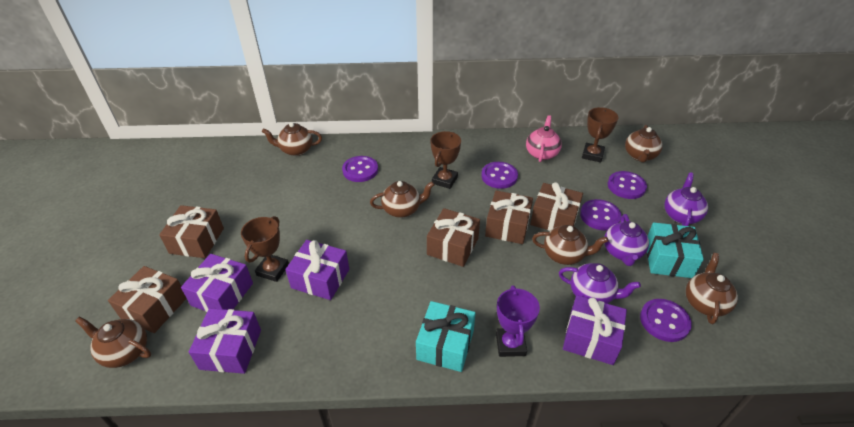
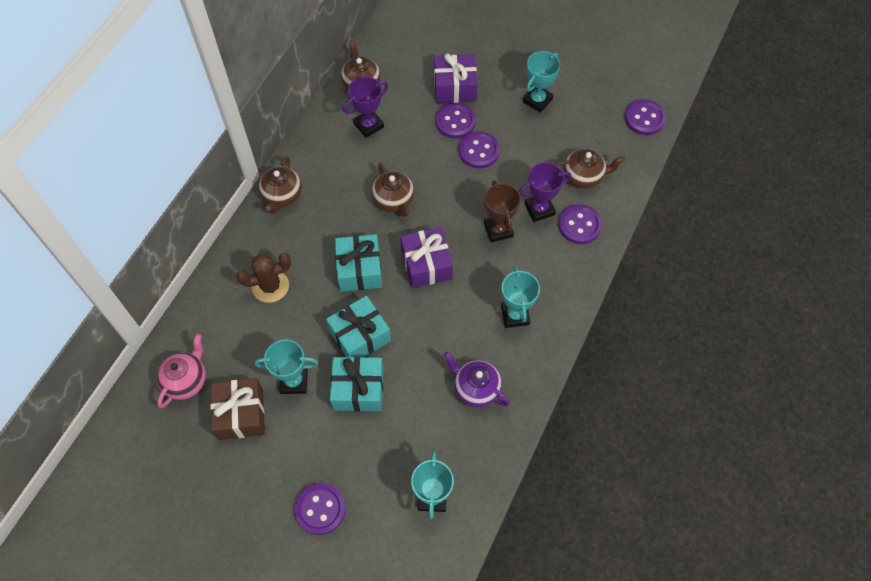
brown cactus: 0 -> 1
brown gift: 5 -> 1
brown teapot: 6 -> 4
brown trophy: 3 -> 1
purple gift: 4 -> 2
purple teapot: 3 -> 1
purple trophy: 1 -> 2
turquoise gift: 2 -> 3
turquoise trophy: 0 -> 4

